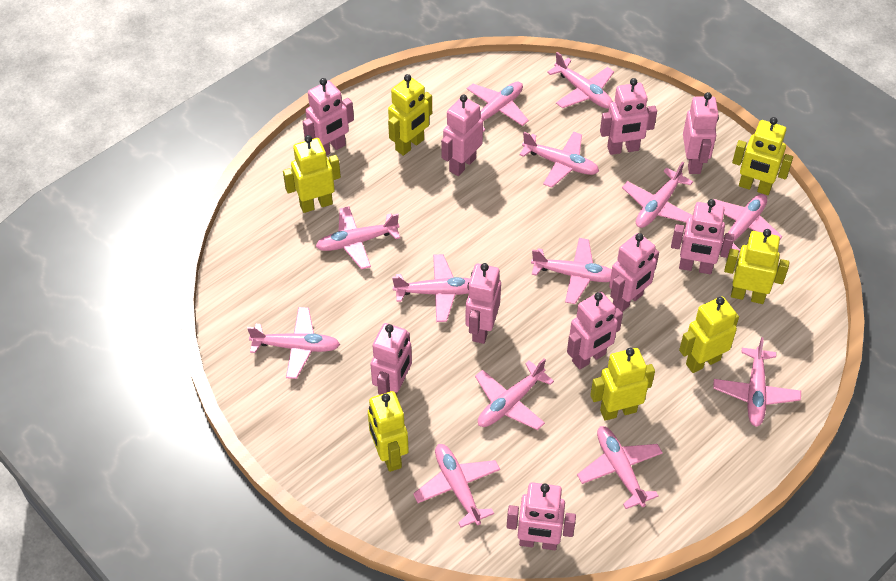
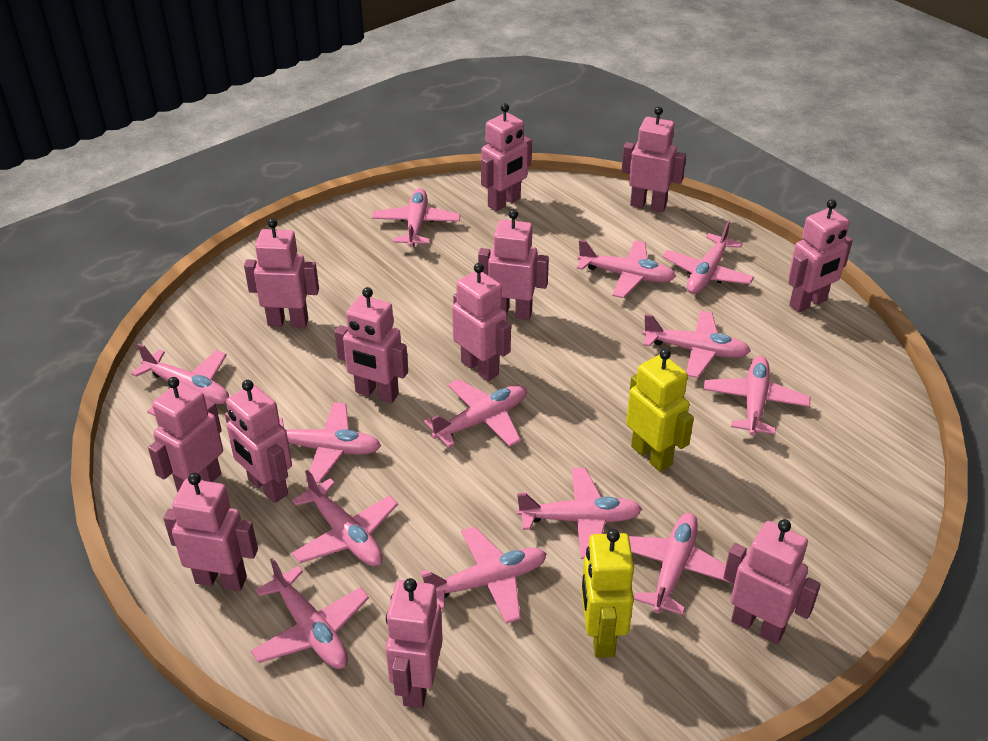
pink robot: 10 -> 12
yellow robot: 7 -> 2

